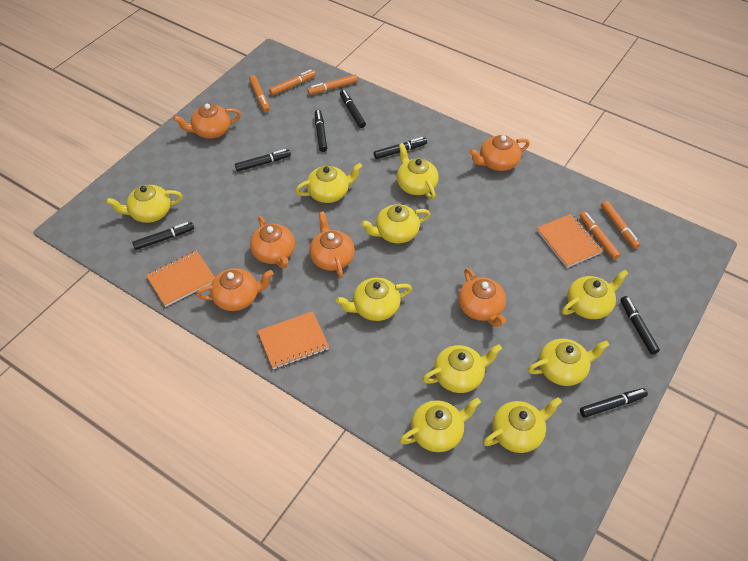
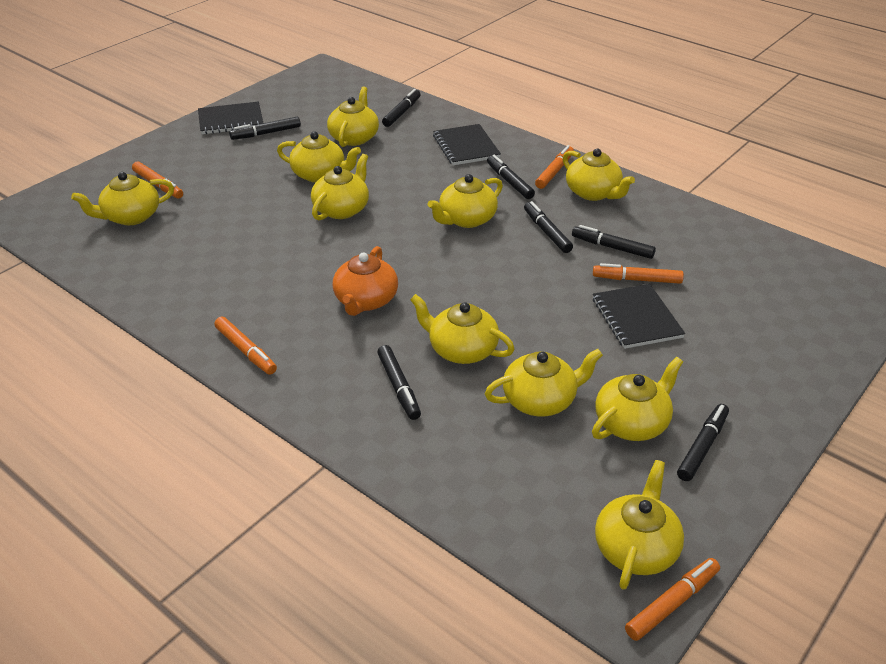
black notebook: 0 -> 3
orange notebook: 3 -> 0
orange teapot: 6 -> 1

